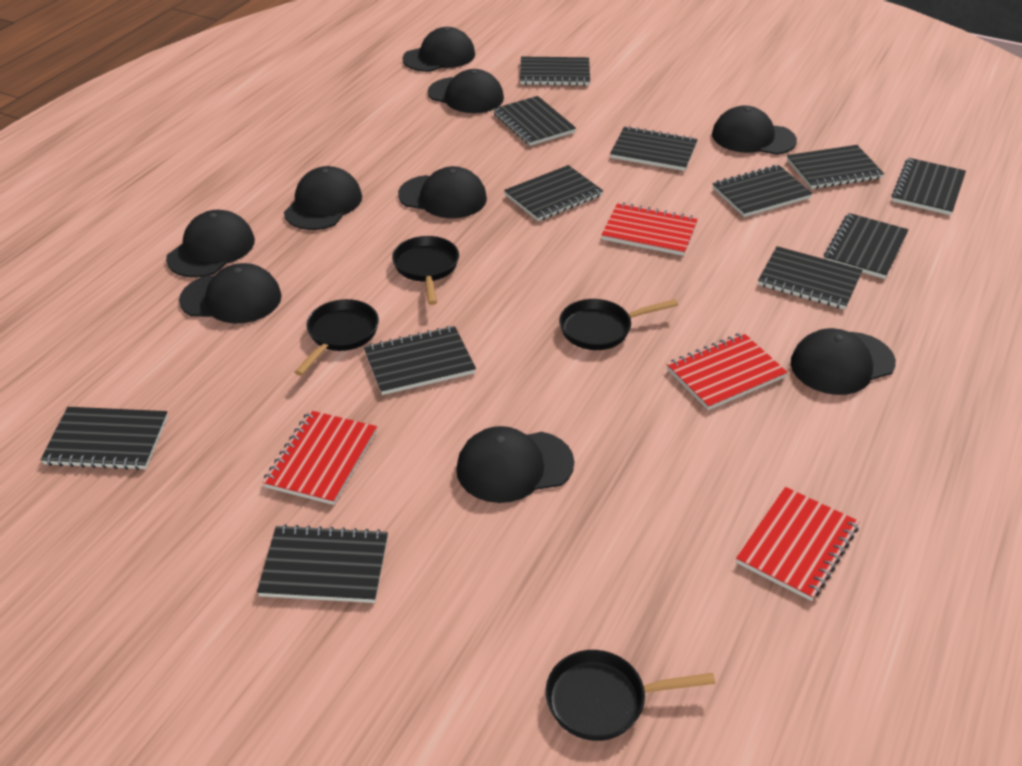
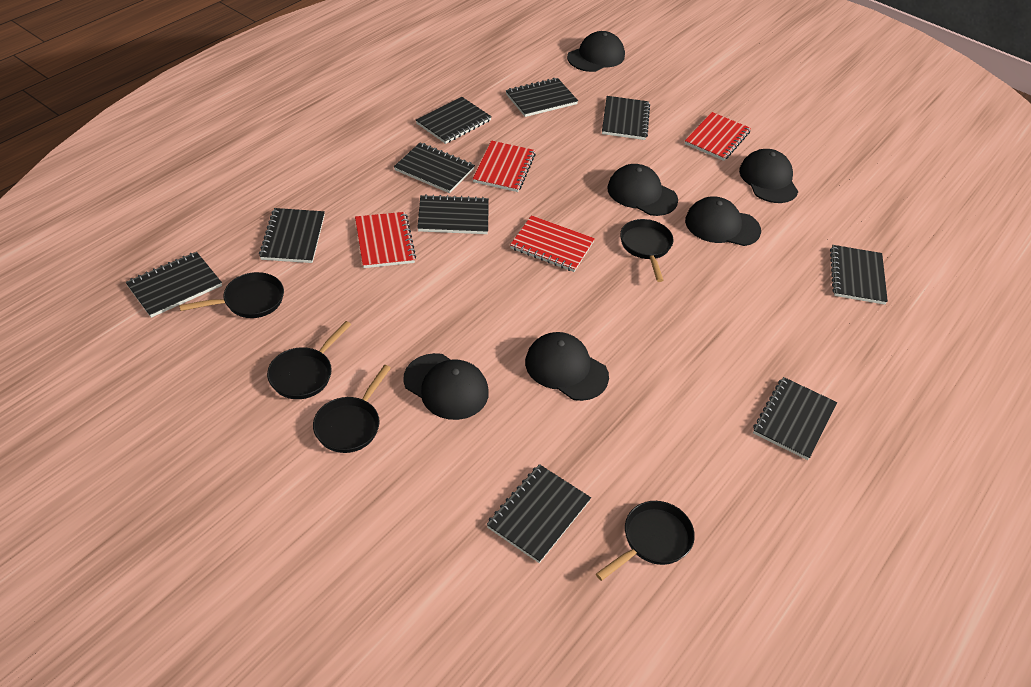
black cap: 9 -> 6
black notebook: 12 -> 10
black pan: 4 -> 5

